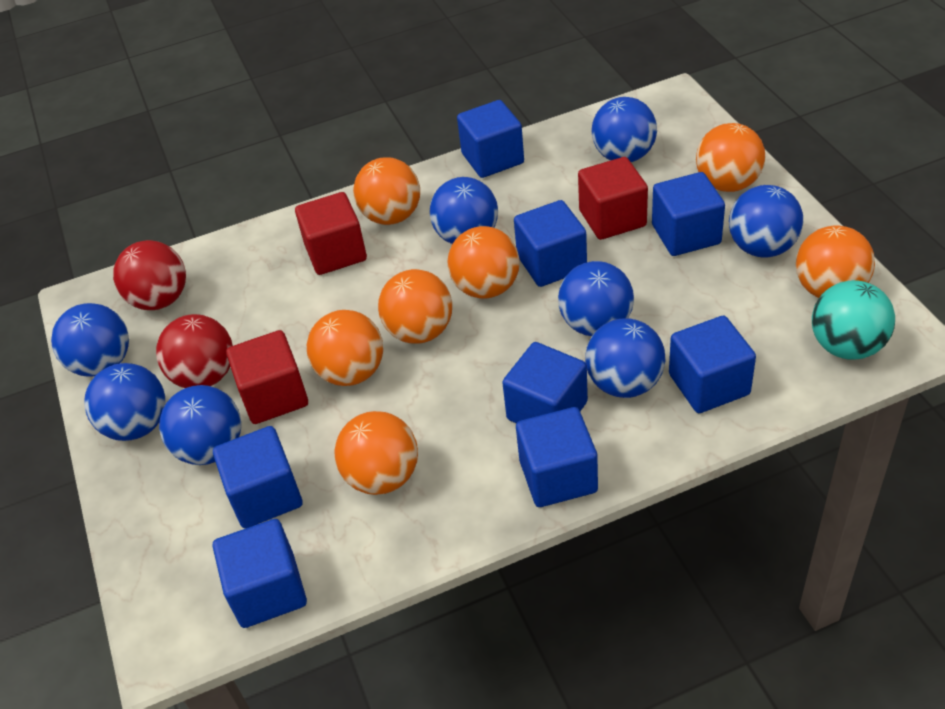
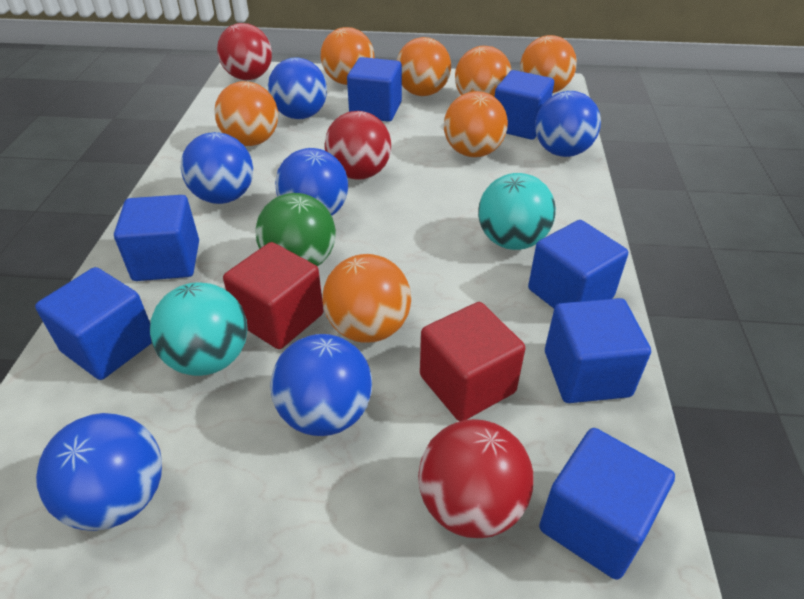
blue ball: 8 -> 6
blue cube: 8 -> 7
green ball: 0 -> 1
red ball: 2 -> 3
red cube: 3 -> 2
turquoise ball: 1 -> 2

